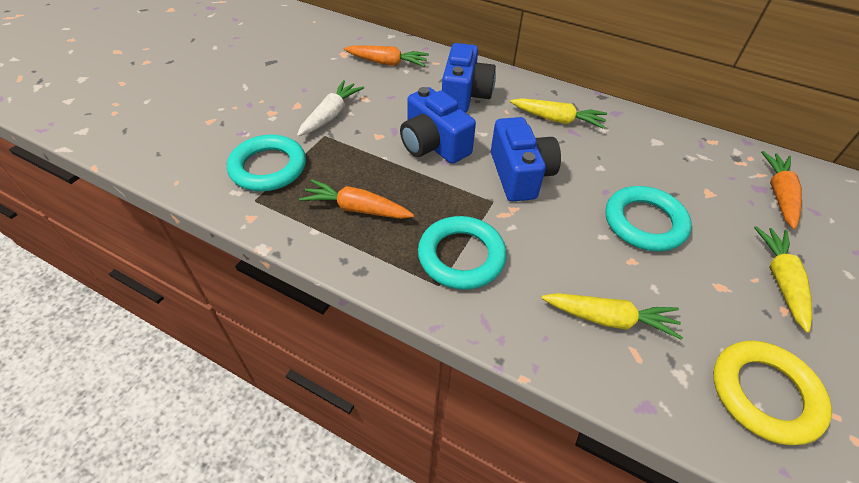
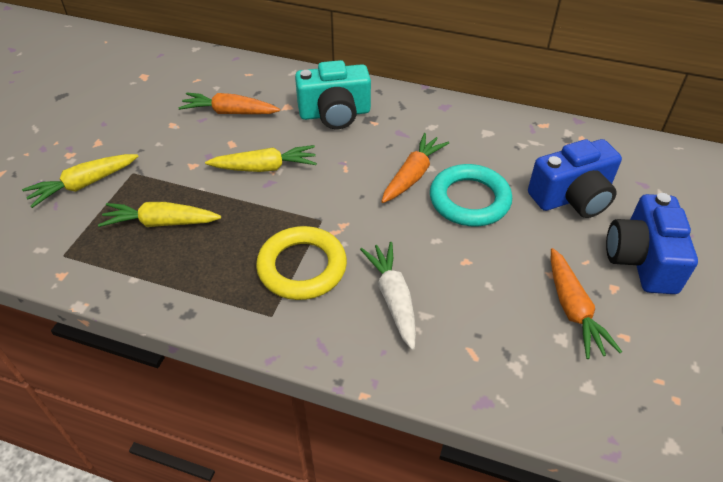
blue camera: 3 -> 2
turquoise camera: 0 -> 1
turquoise ring: 3 -> 1

